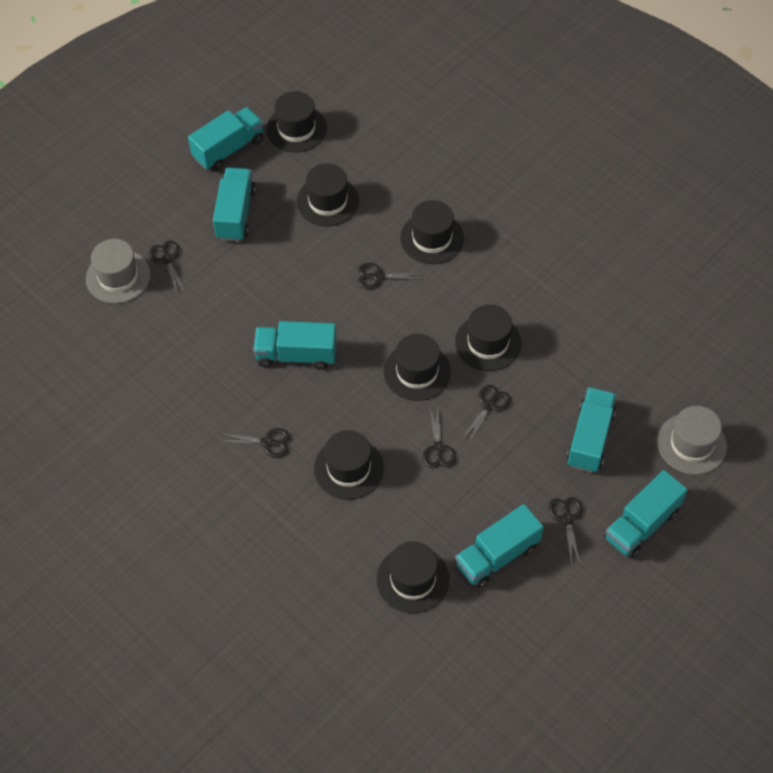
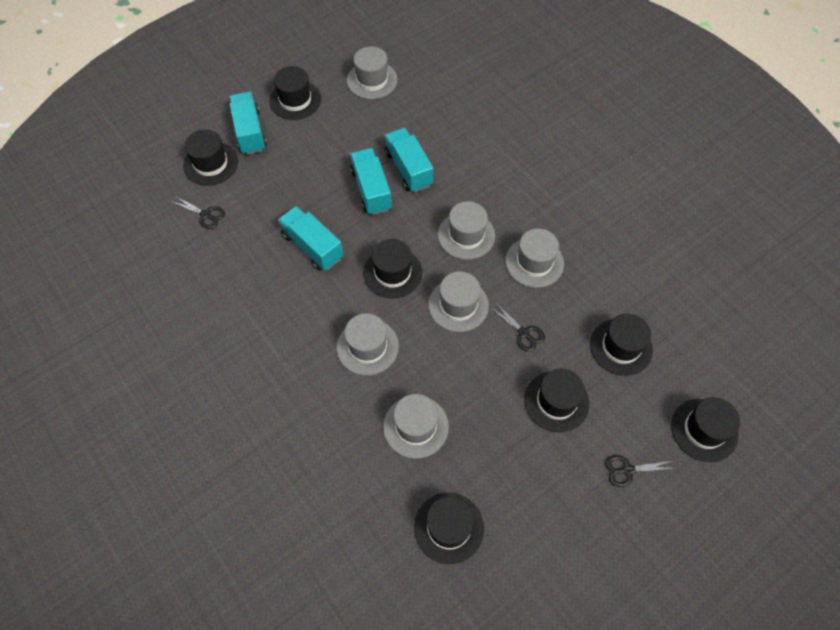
black scissors: 6 -> 3
grey hat: 2 -> 6
turquoise truck: 6 -> 4

